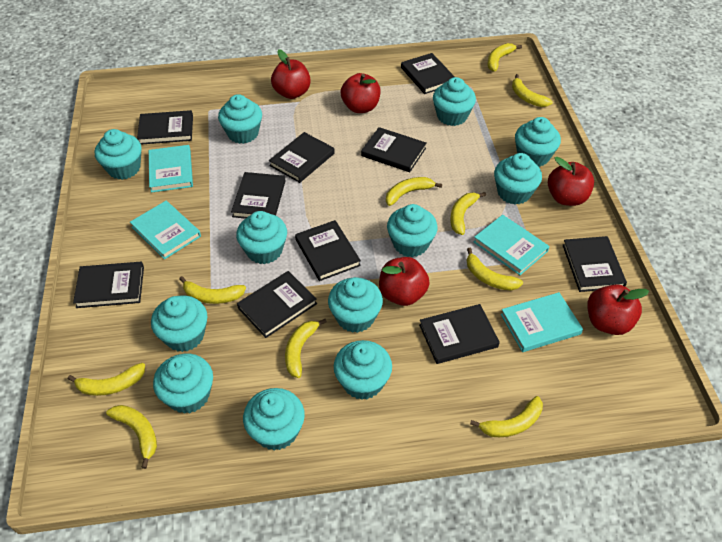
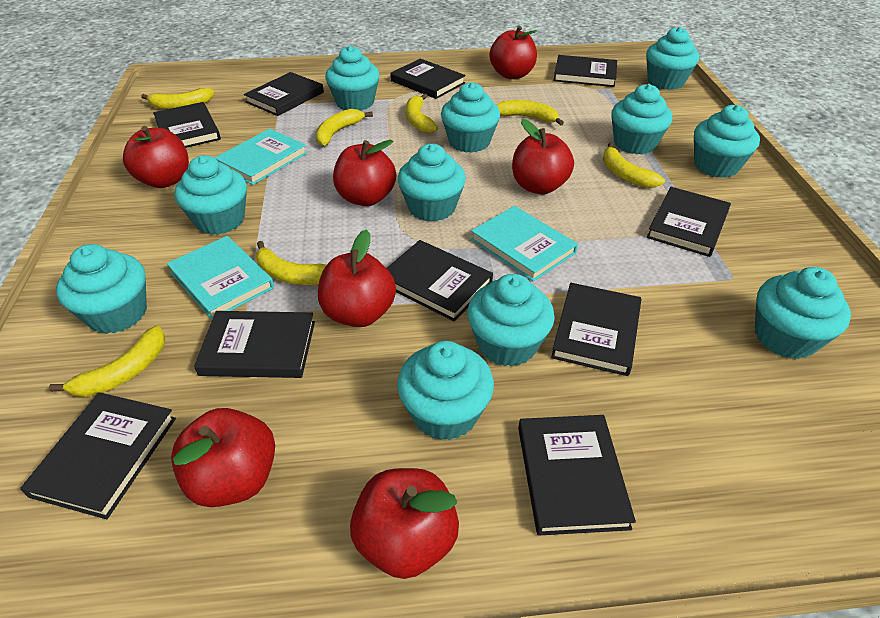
red apple: 5 -> 7
turquoise book: 4 -> 3
turquoise cupcake: 12 -> 11
yellow banana: 10 -> 7

